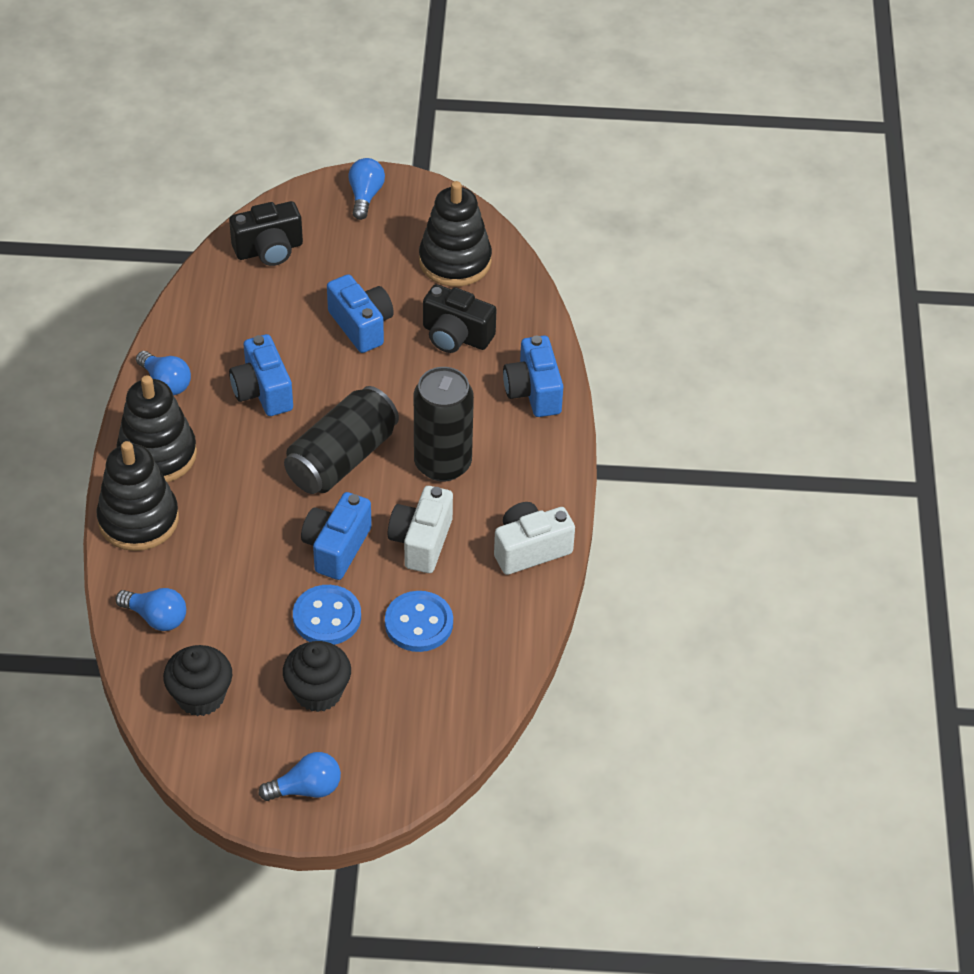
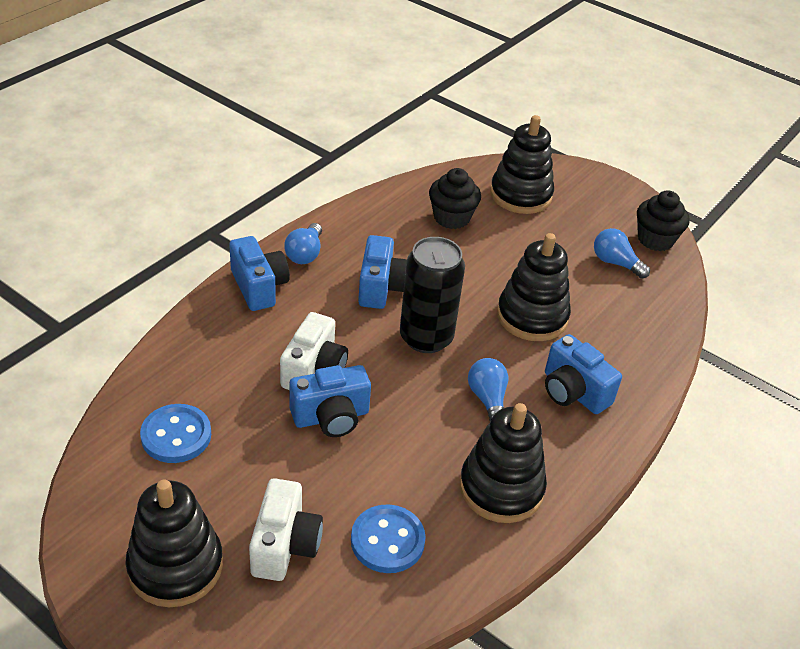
black camera: 2 -> 0
black can: 2 -> 1
black stacking toy: 3 -> 4
blue light bulb: 4 -> 3

